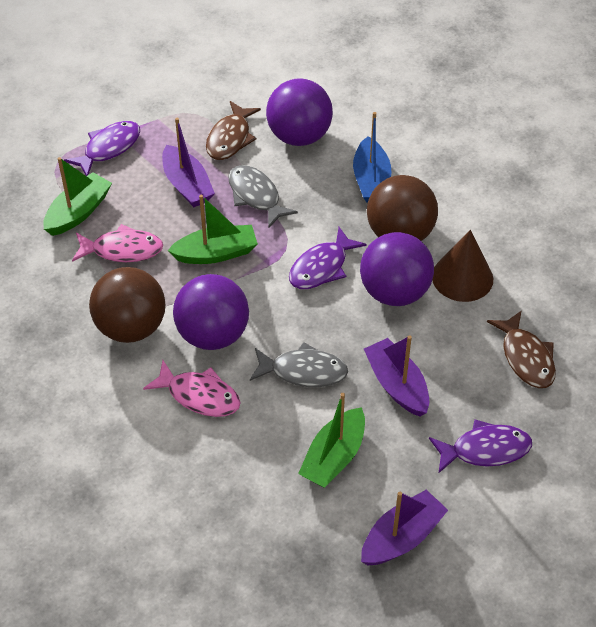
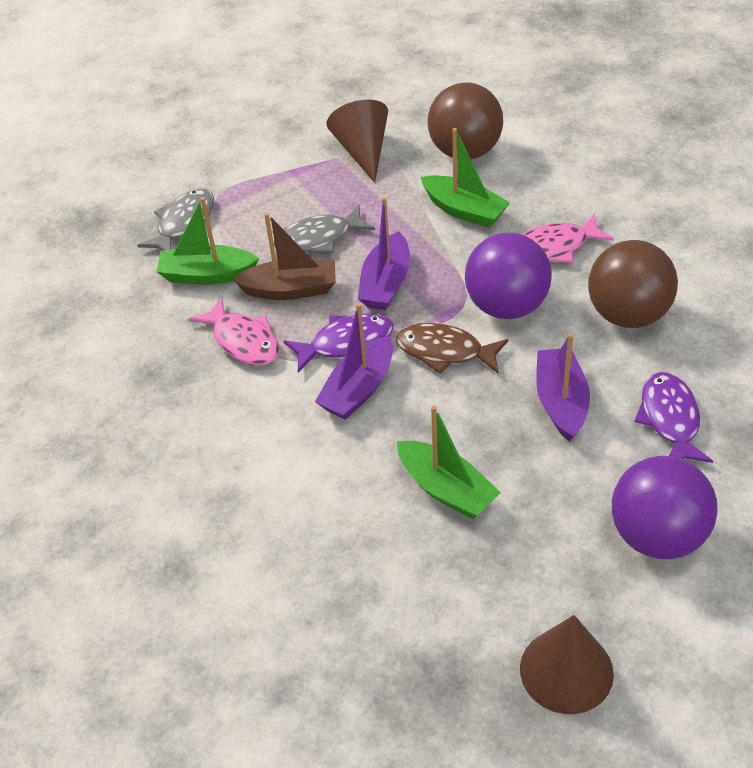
blue boat: 1 -> 0
brown boat: 0 -> 1
brown cone: 1 -> 2
brown fish: 2 -> 1
purple ball: 3 -> 2
purple fish: 3 -> 2

